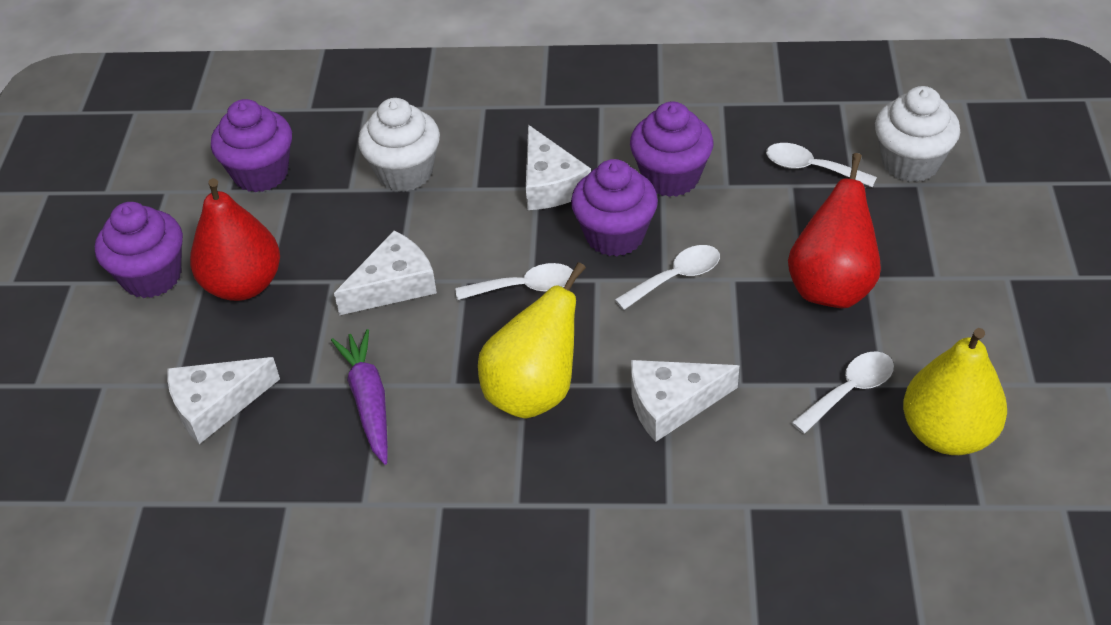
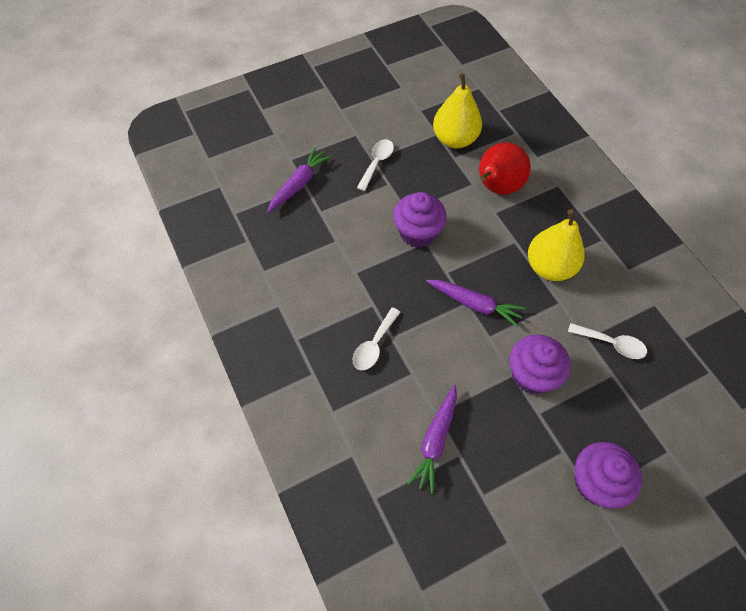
purple carrot: 1 -> 3
purple cupcake: 4 -> 3
red pear: 2 -> 1
white cheese: 4 -> 0
white cupcake: 2 -> 0
white spoon: 4 -> 3

